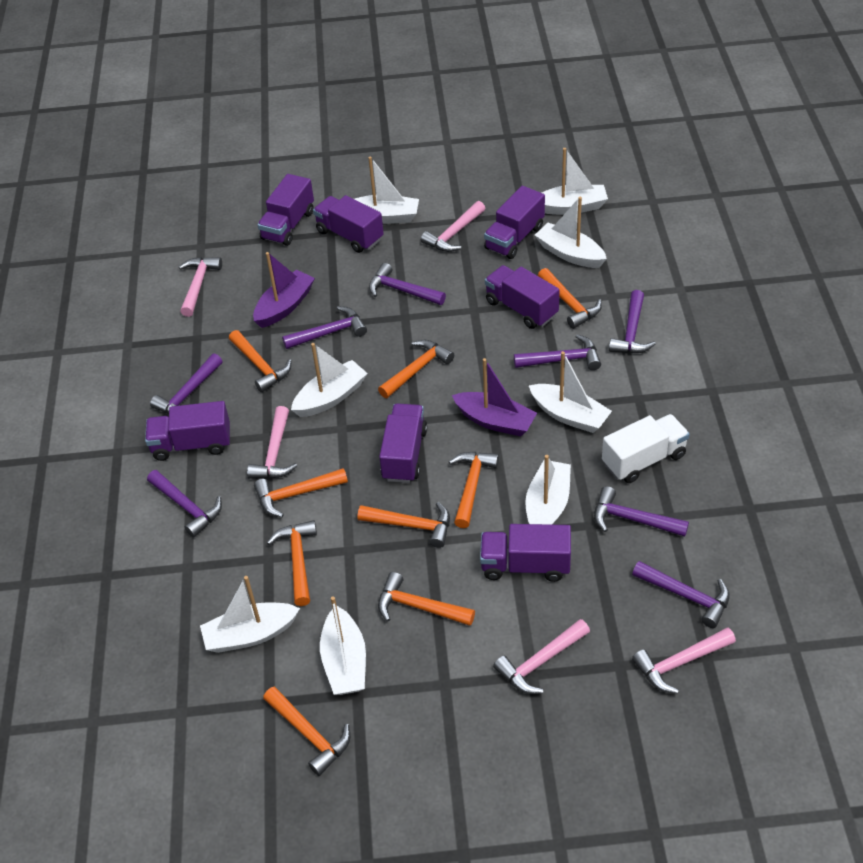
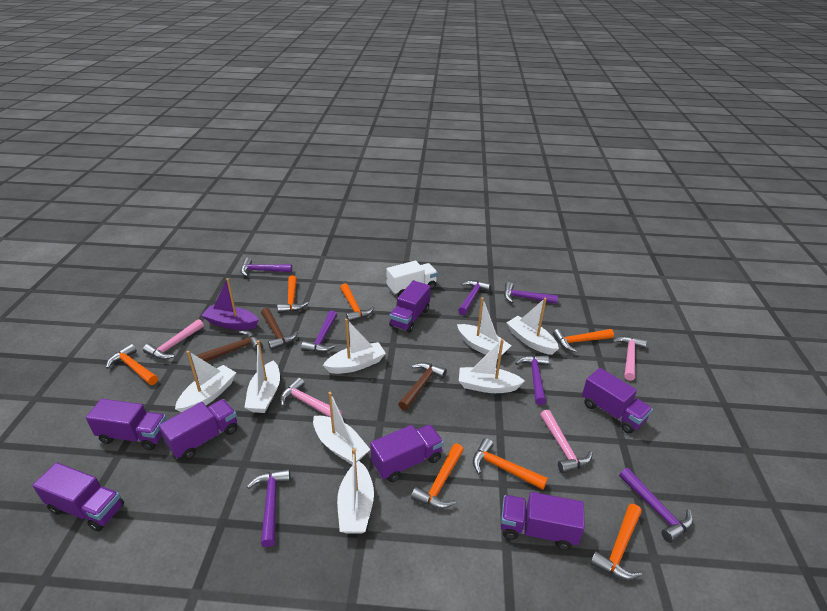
brown hammer: 0 -> 3
orange hammer: 9 -> 7
pink hammer: 5 -> 4
purple boat: 2 -> 1
purple hammer: 8 -> 7

